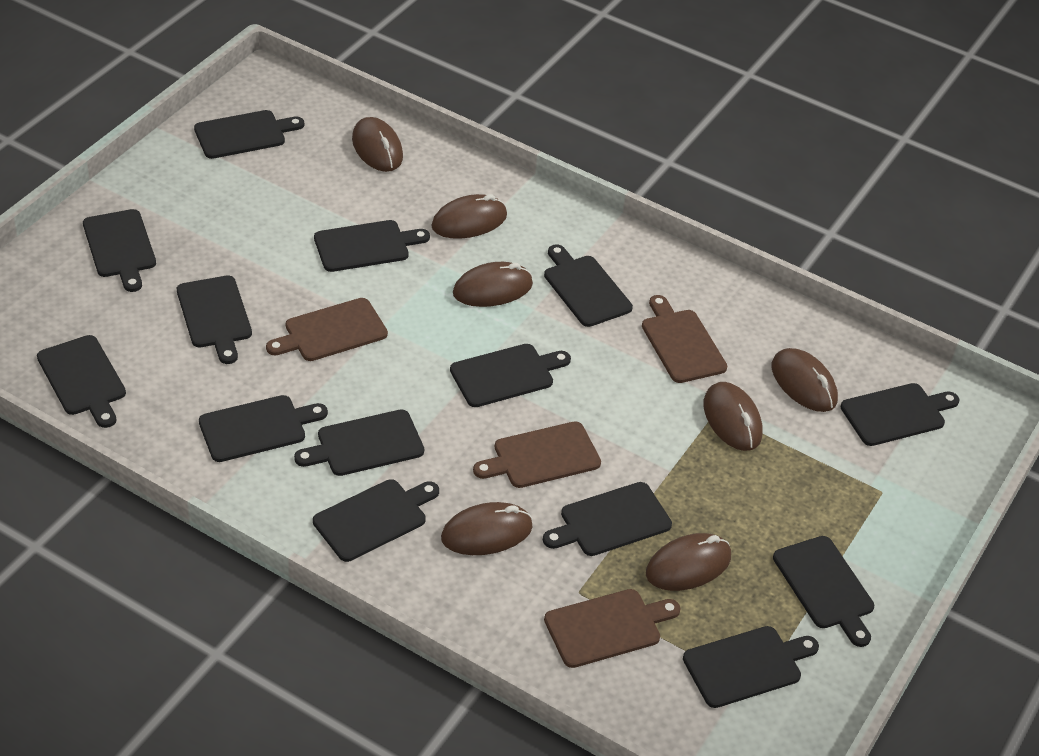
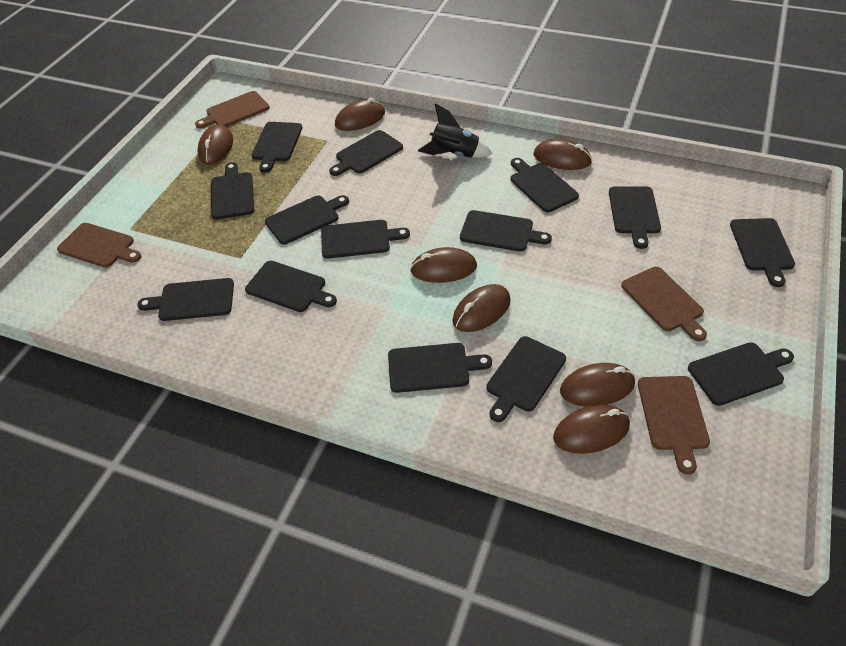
black rocket: 0 -> 1

